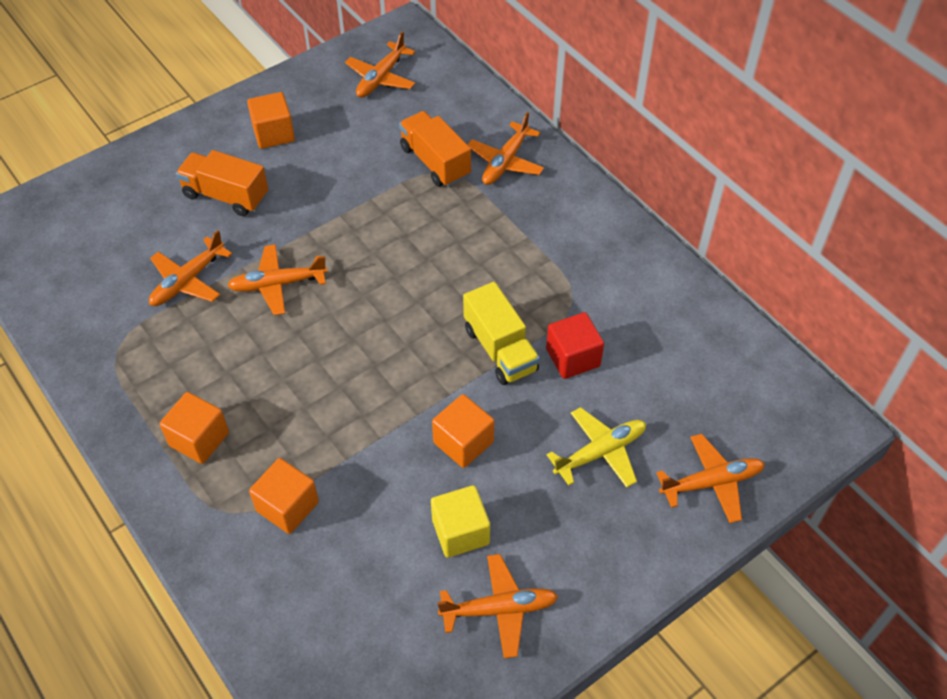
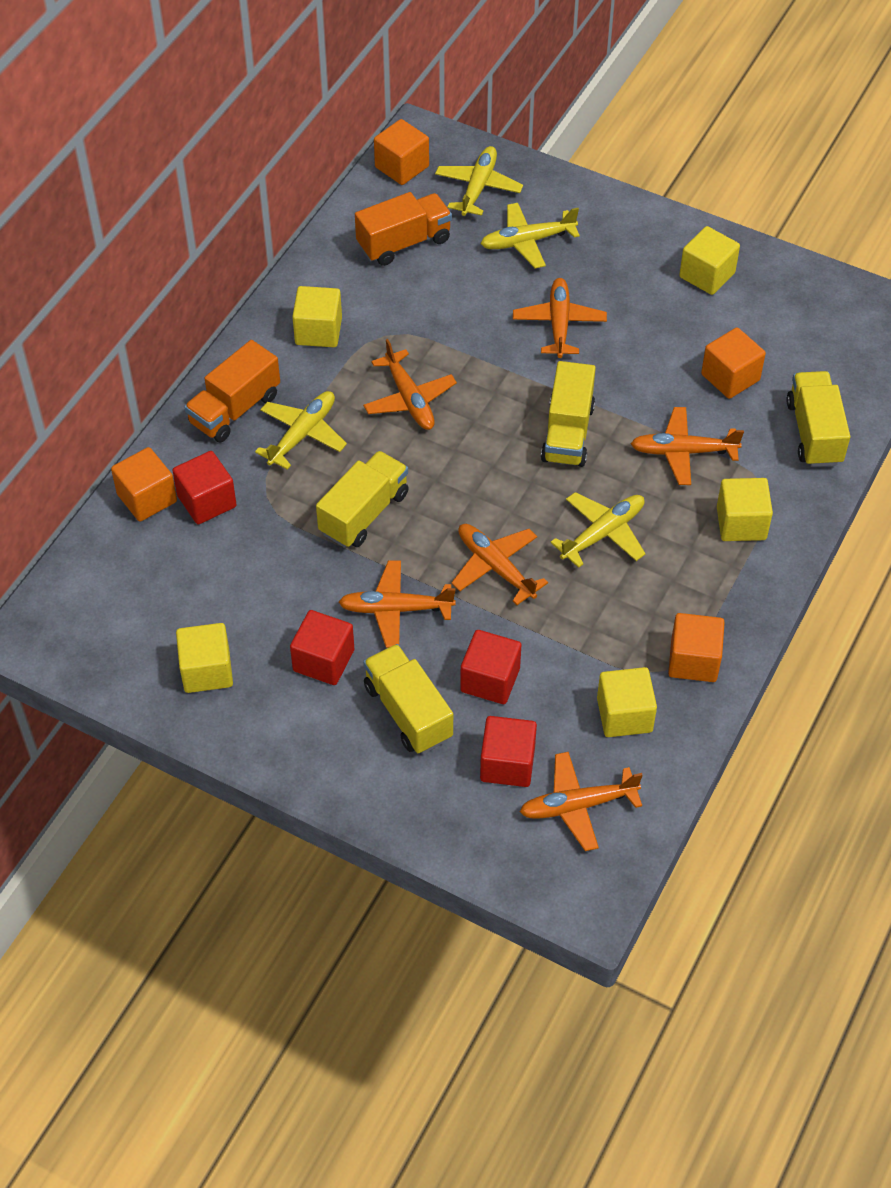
red cube: 1 -> 4
yellow cube: 1 -> 5
yellow plane: 1 -> 4
yellow truck: 1 -> 4

